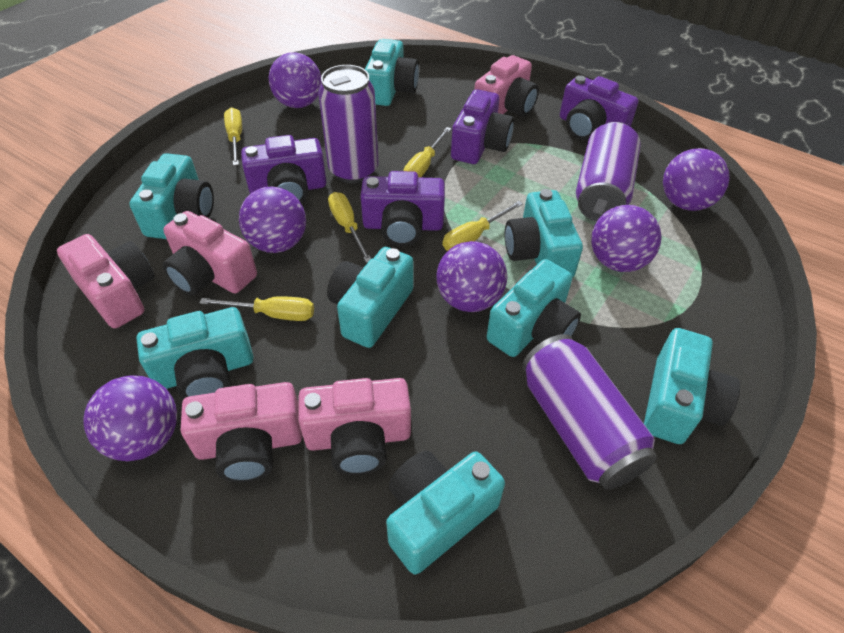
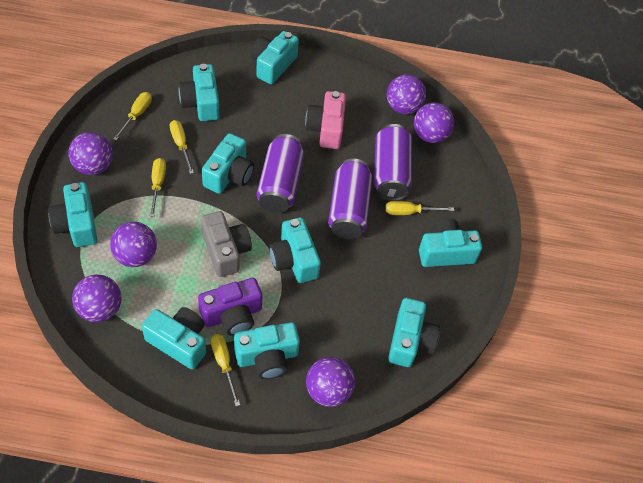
grey camera: 0 -> 1
pink camera: 5 -> 1
purple camera: 4 -> 1
turquoise camera: 8 -> 9

